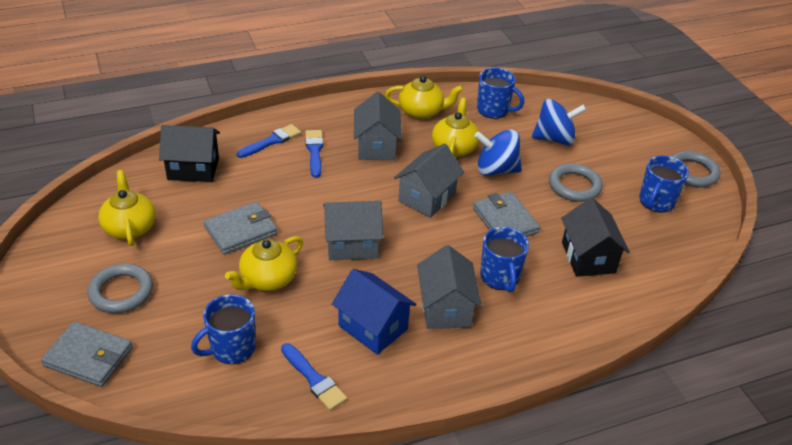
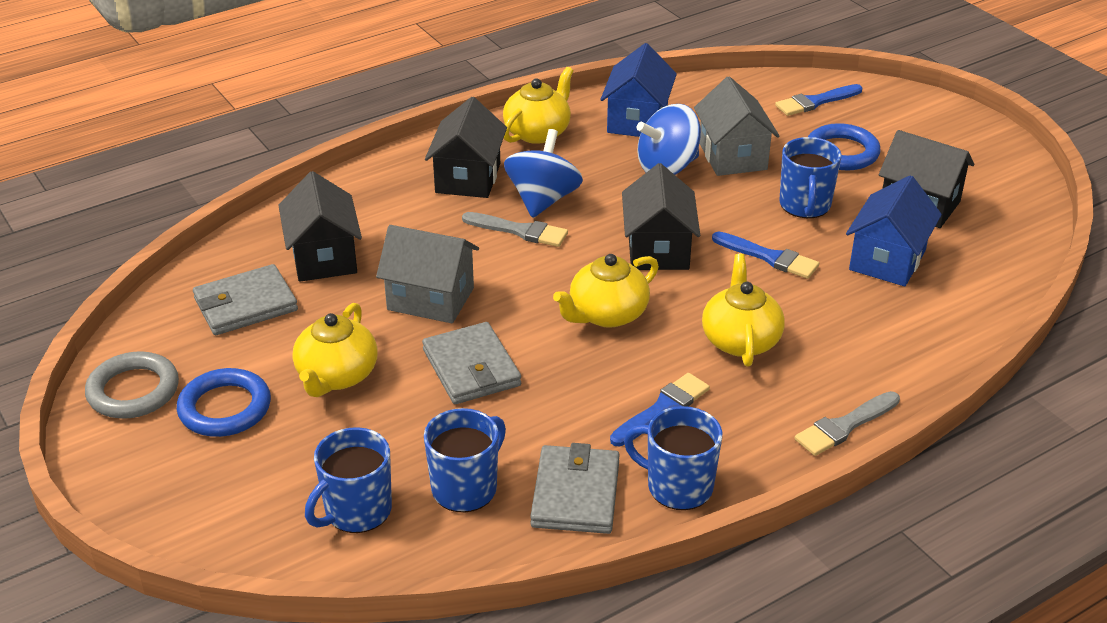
black house: 2 -> 4
blue house: 1 -> 2
blue ring: 0 -> 2
grey brush: 0 -> 2
grey house: 4 -> 2
grey ring: 3 -> 1

